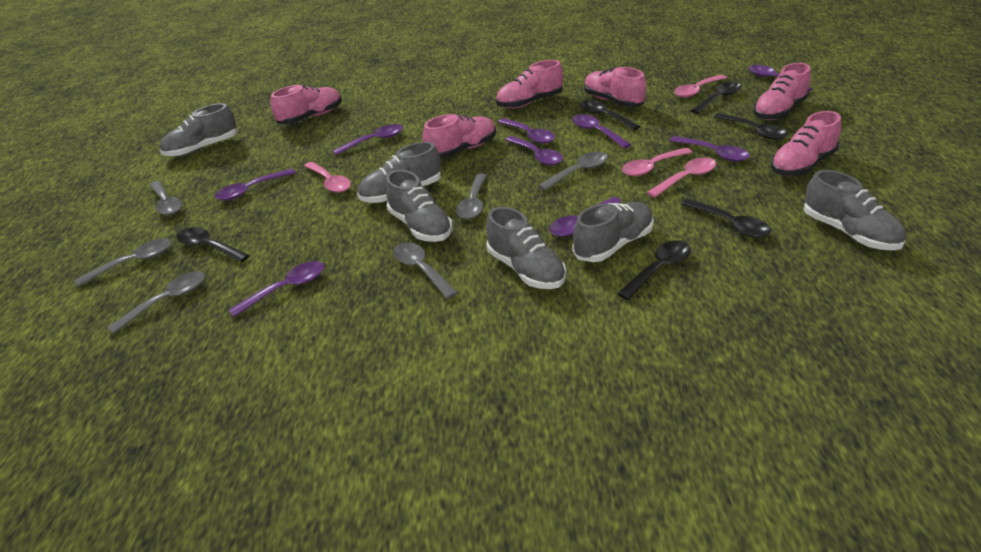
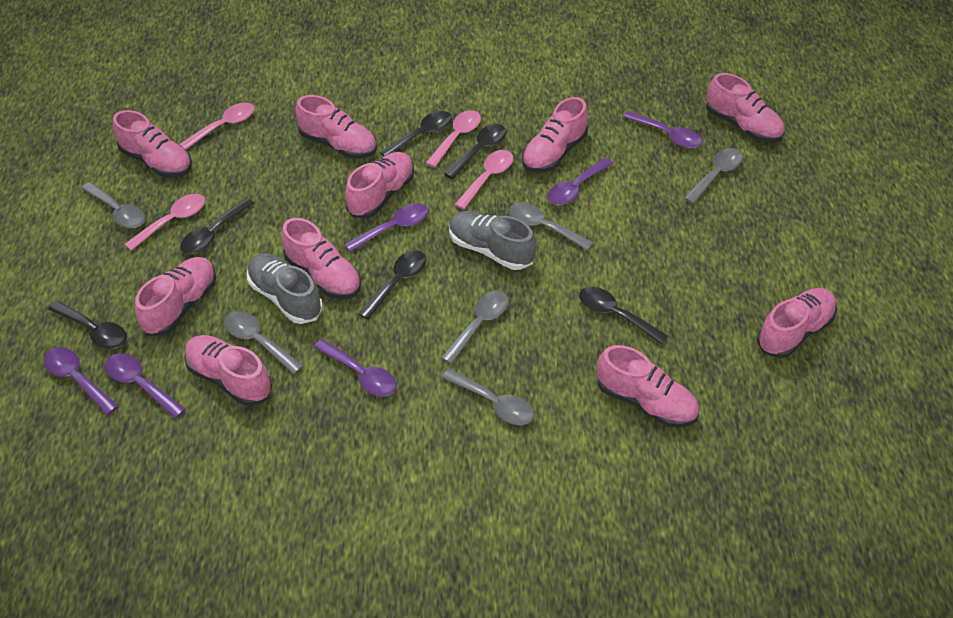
grey shoe: 6 -> 2
pink shoe: 6 -> 10
purple spoon: 9 -> 6

